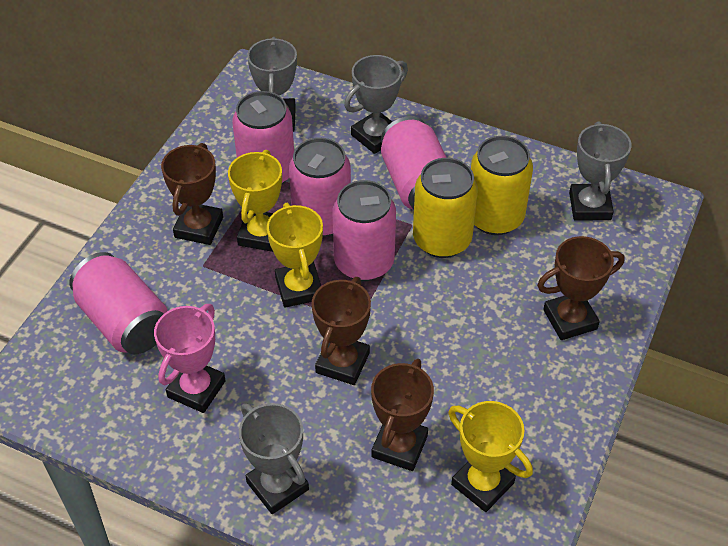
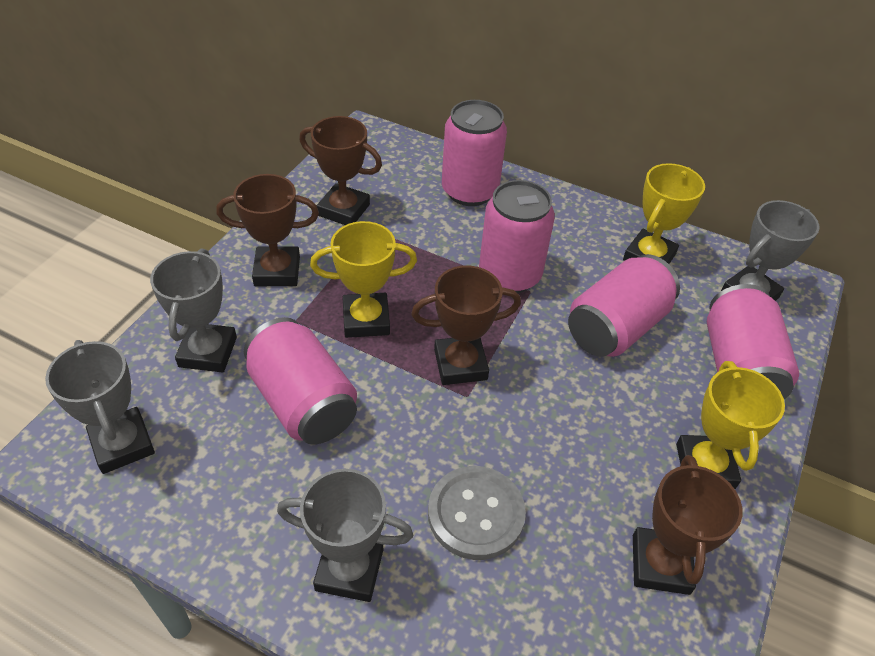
grey button: 0 -> 1
pink trophy: 1 -> 0
yellow can: 2 -> 0

